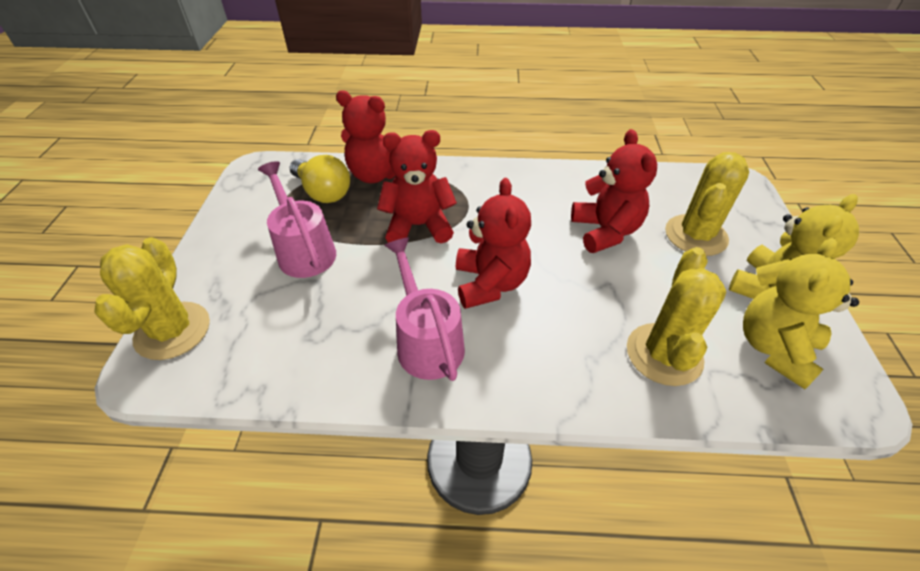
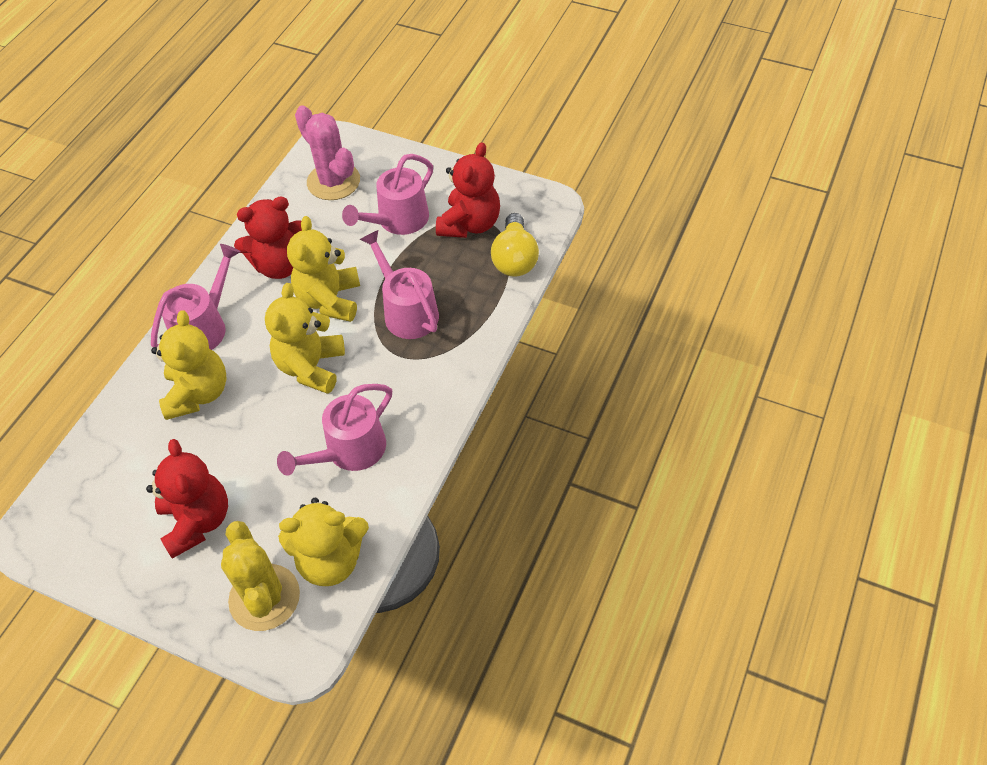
pink cactus: 0 -> 1
pink watering can: 2 -> 4
red teddy bear: 4 -> 3
yellow cactus: 3 -> 1
yellow teddy bear: 2 -> 4

